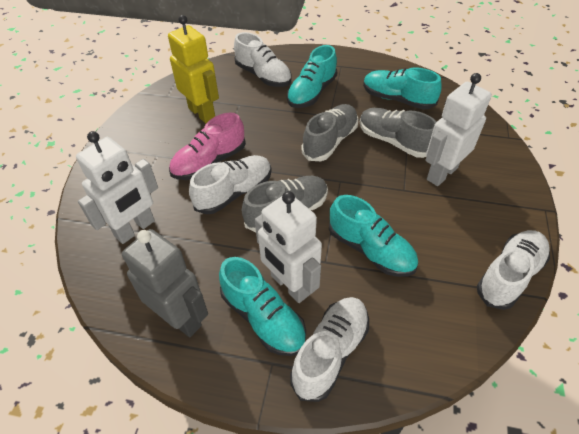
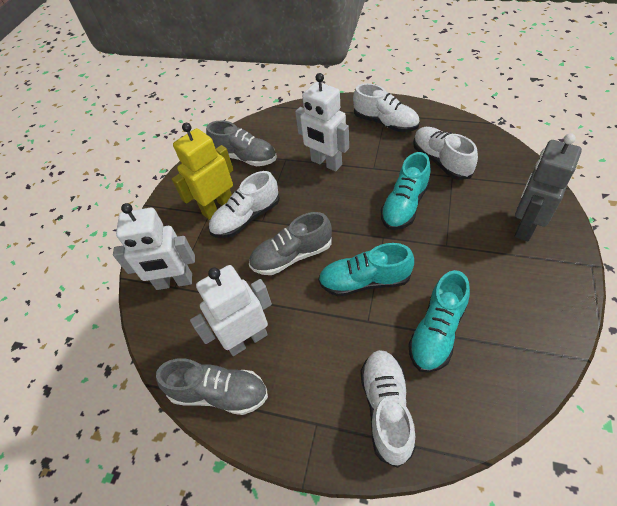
pink shoe: 1 -> 0
turquoise shoe: 4 -> 3

